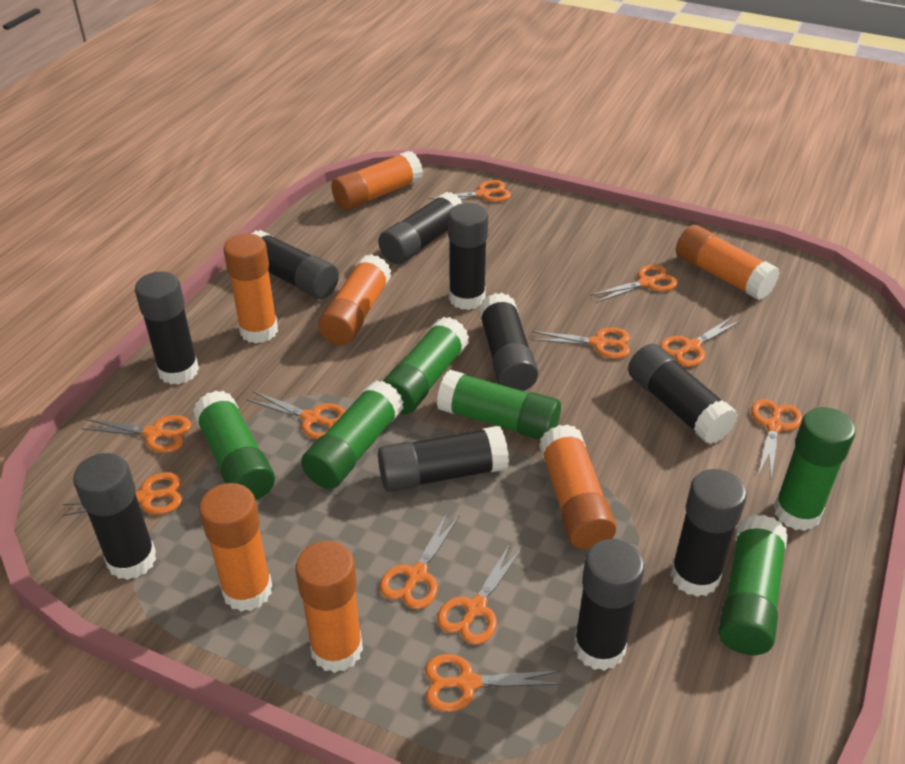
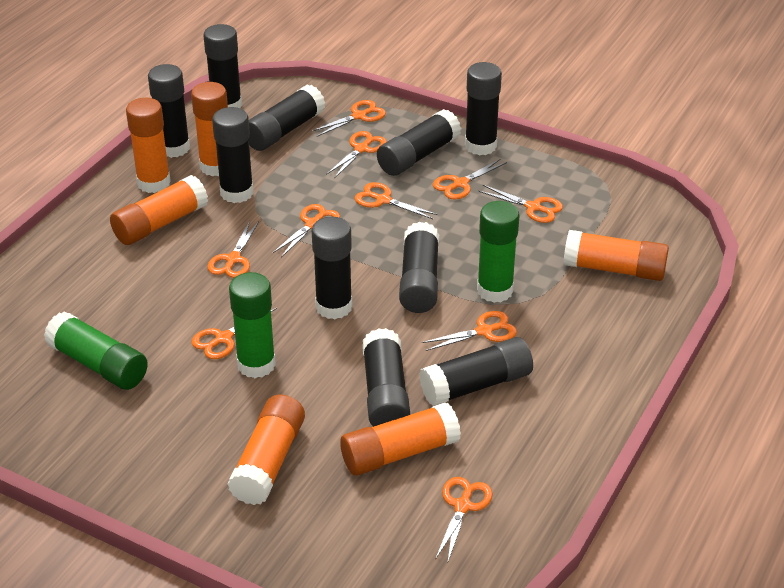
green glue stick: 6 -> 3
orange glue stick: 7 -> 6
orange scissors: 11 -> 10

